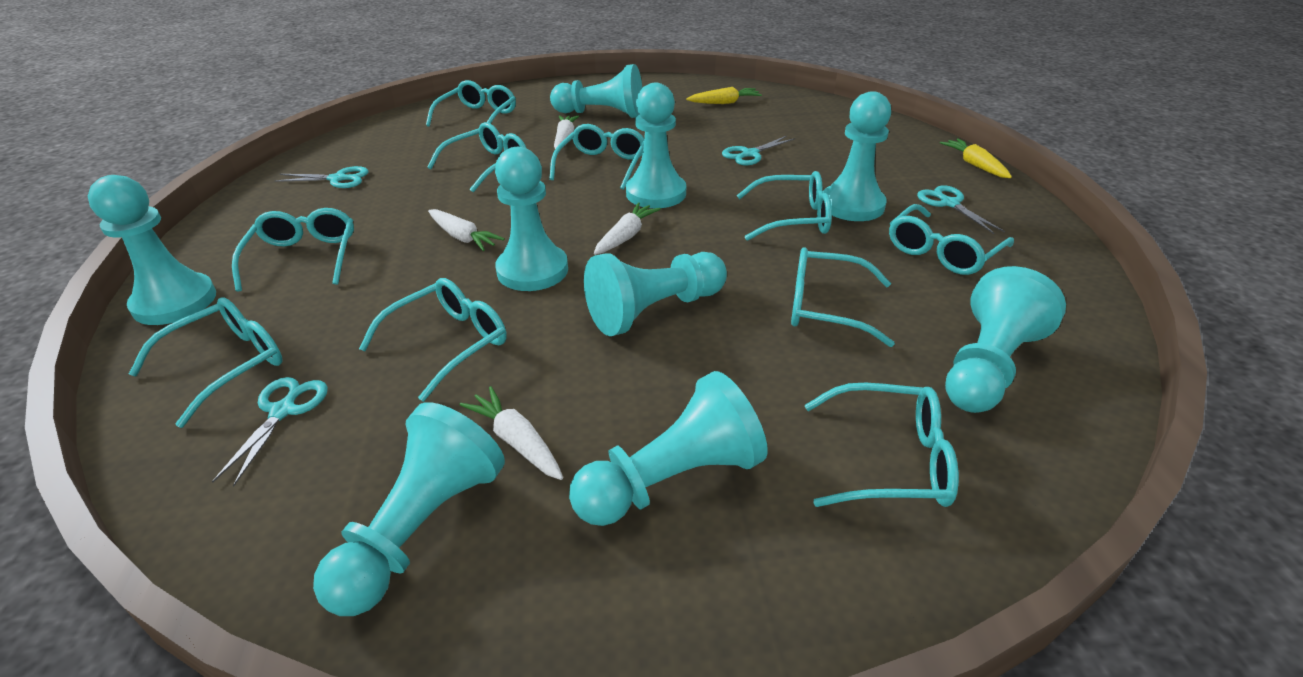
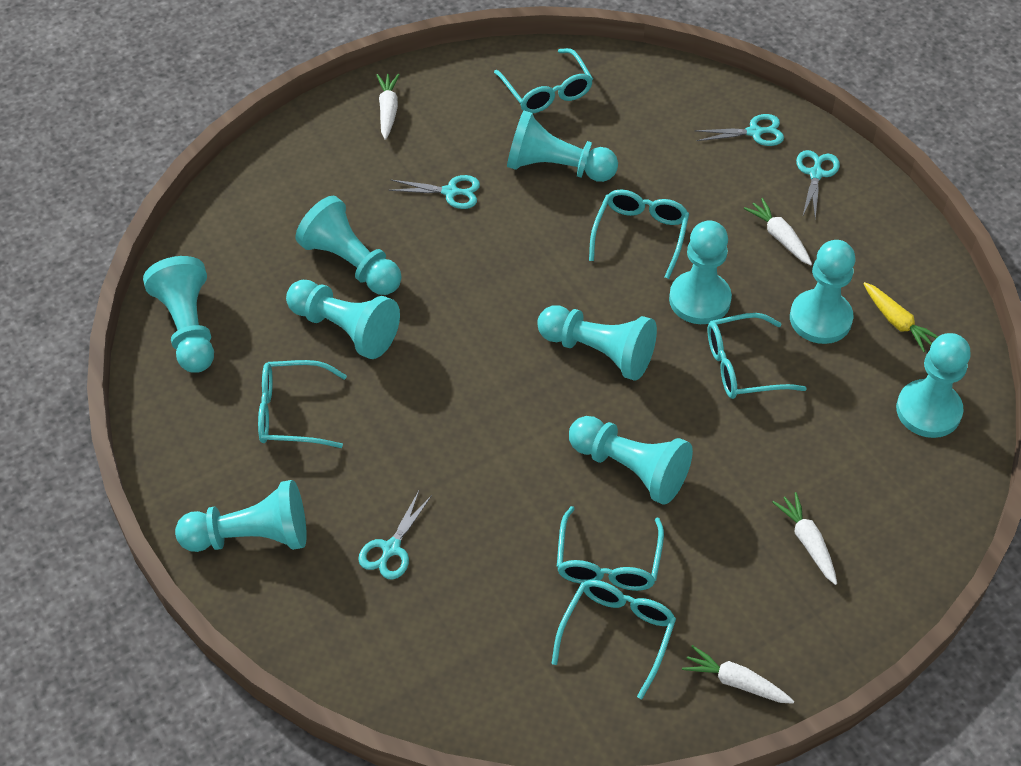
turquoise glasses: 10 -> 6
turquoise pawn: 9 -> 10
yellow carrot: 2 -> 1

